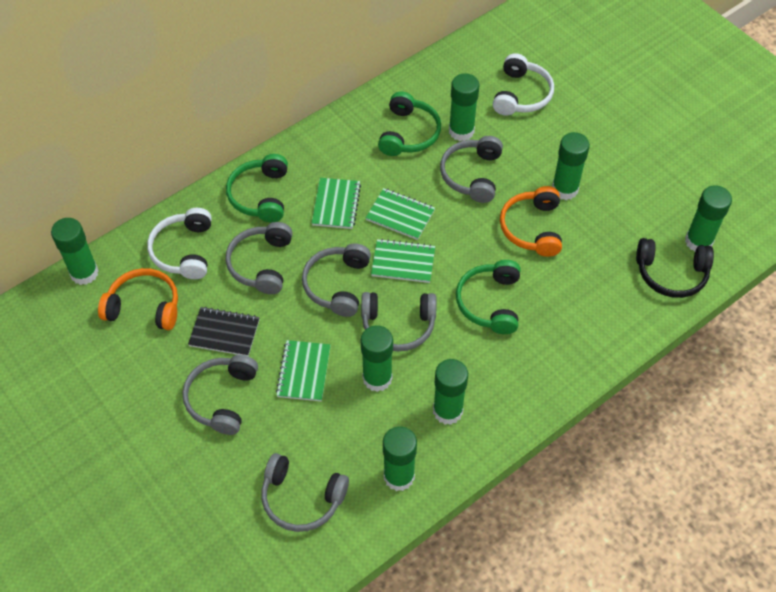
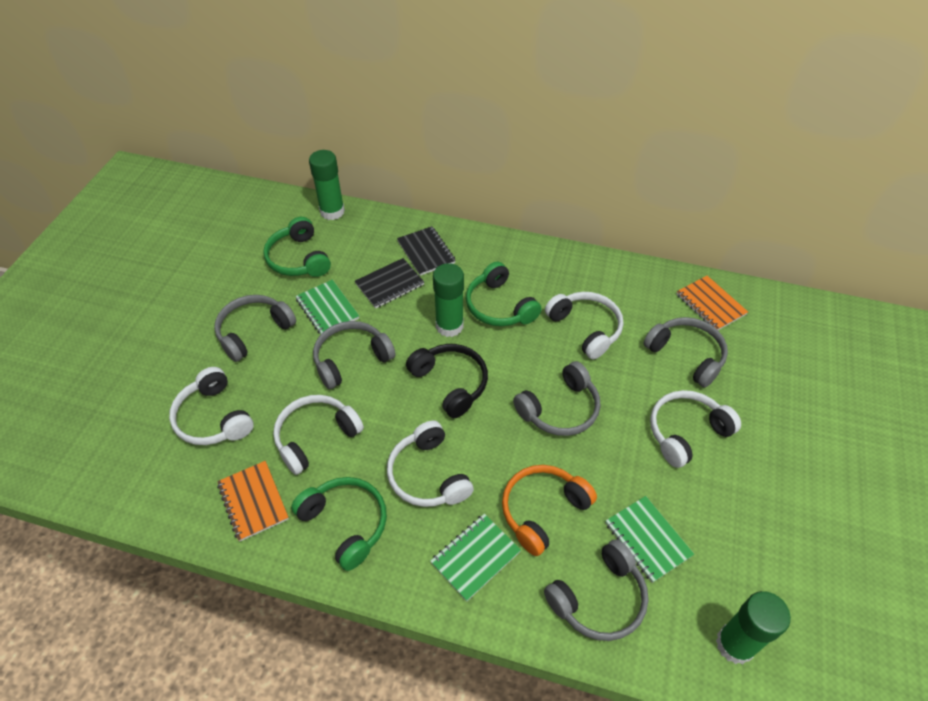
black notebook: 1 -> 2
green glue stick: 7 -> 3
green notebook: 4 -> 3
grey headphones: 6 -> 5
orange headphones: 2 -> 1
orange notebook: 0 -> 2
white headphones: 2 -> 5

